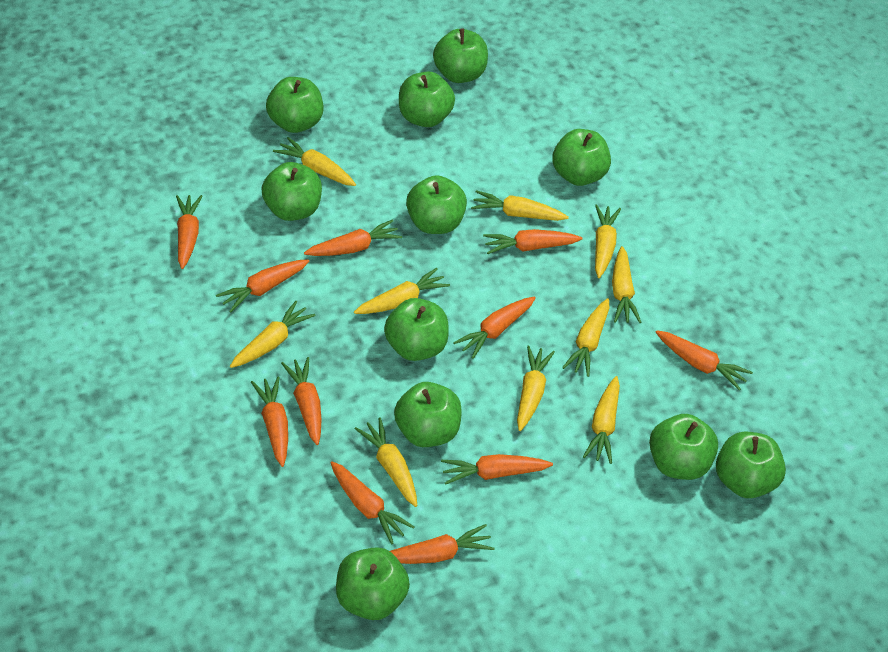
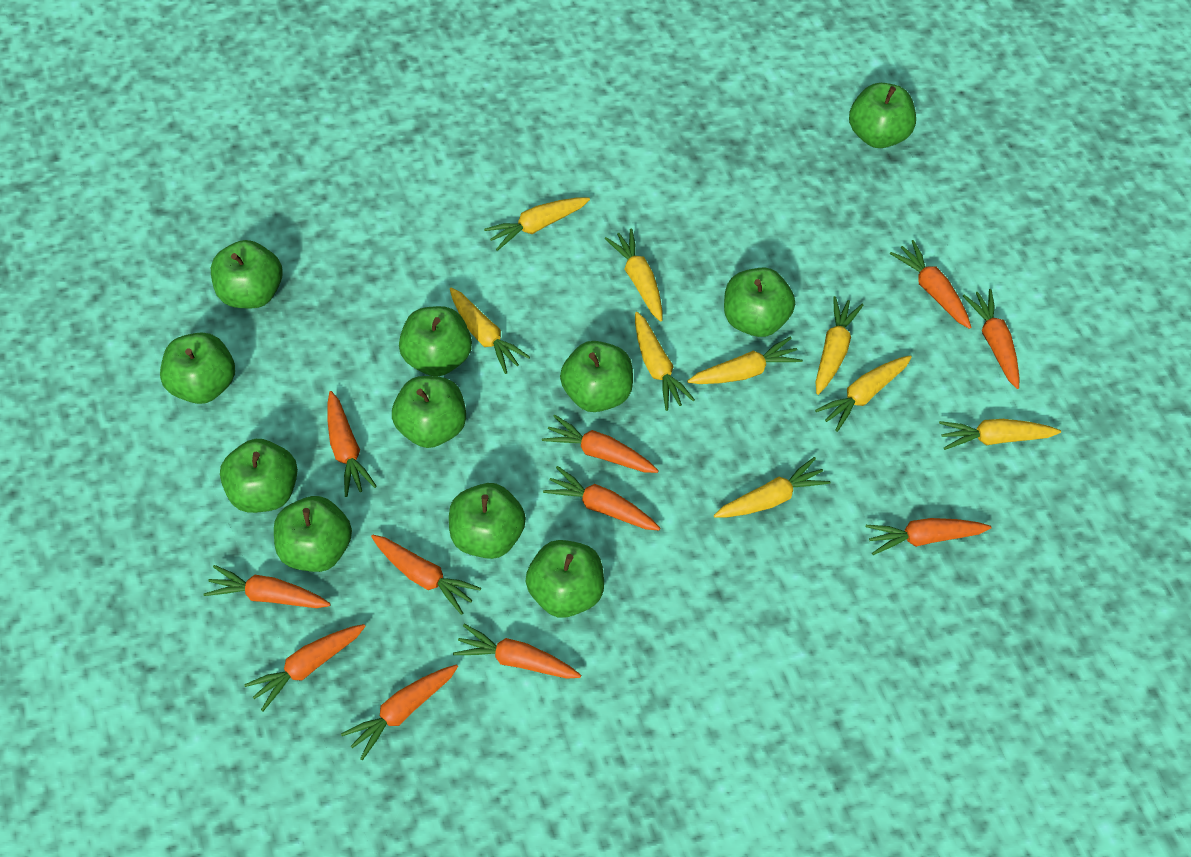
yellow carrot: 10 -> 9

